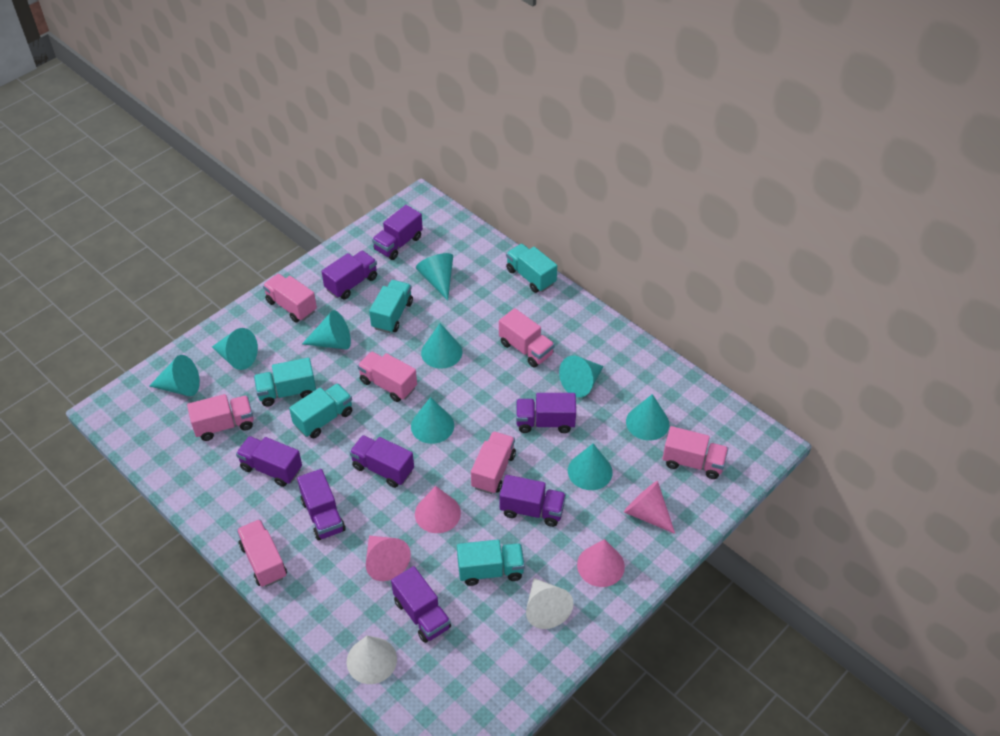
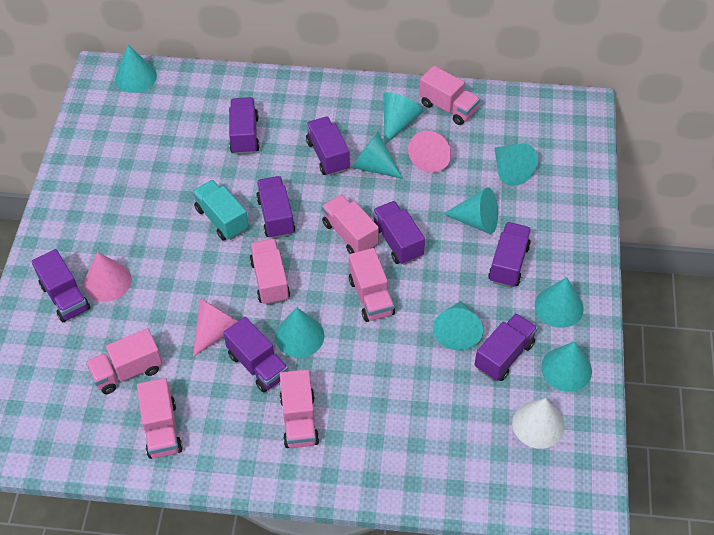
pink cone: 4 -> 3
turquoise truck: 5 -> 1
white cone: 2 -> 1

